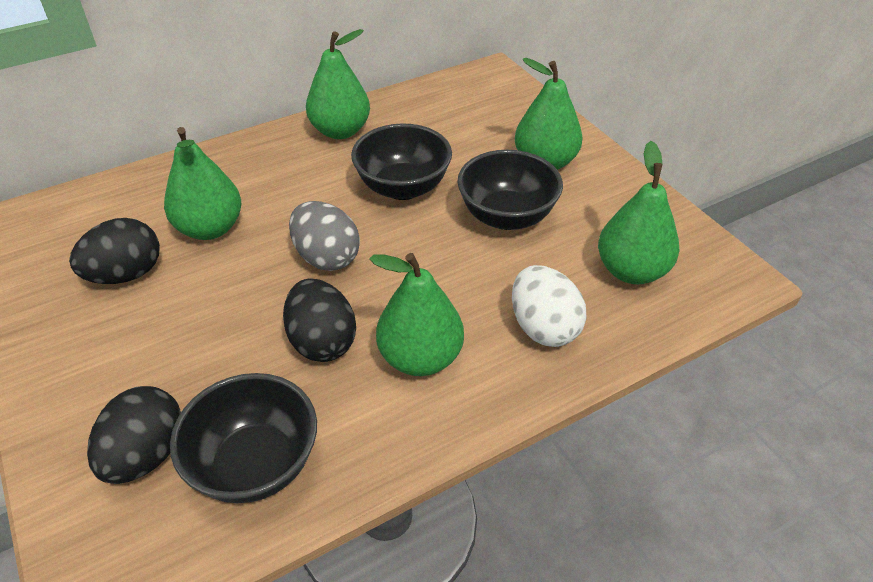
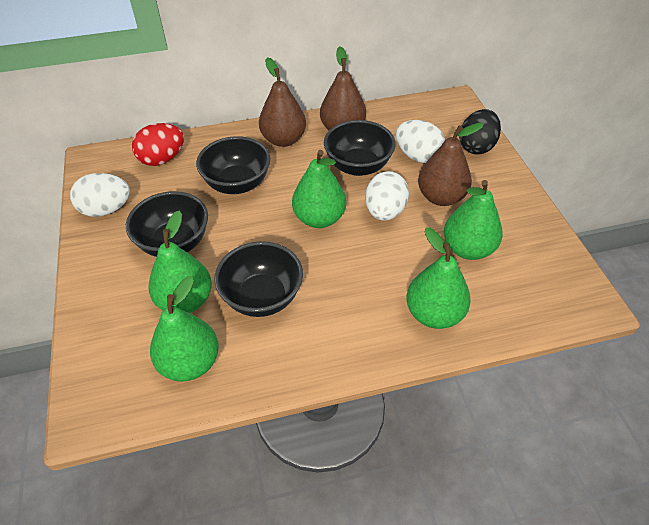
black bowl: 3 -> 4
black egg: 3 -> 1
brown pear: 0 -> 3
grey egg: 1 -> 0
red egg: 0 -> 1
white egg: 1 -> 3

